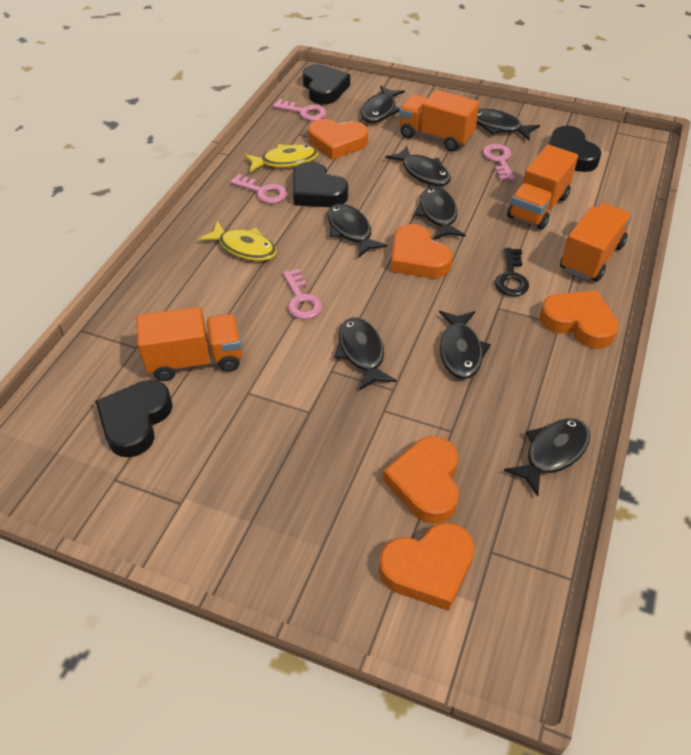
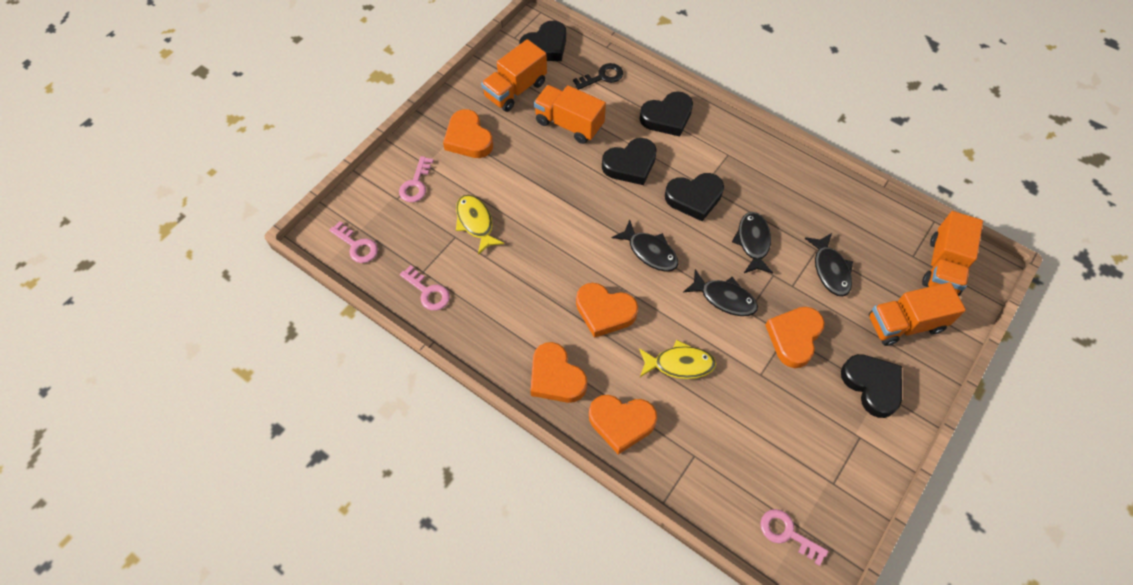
black fish: 8 -> 4
black heart: 4 -> 5

